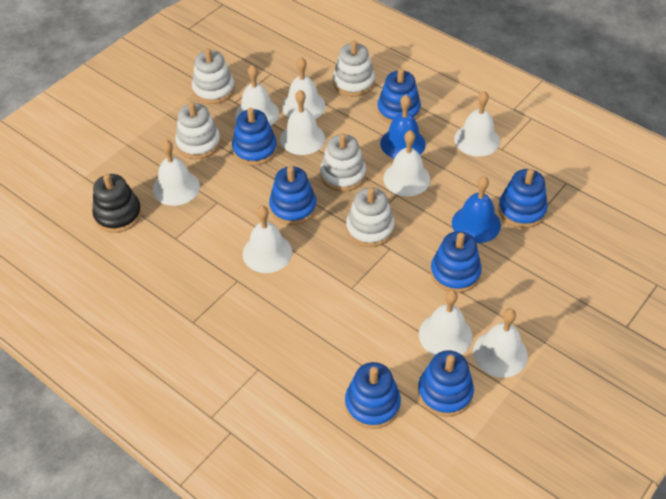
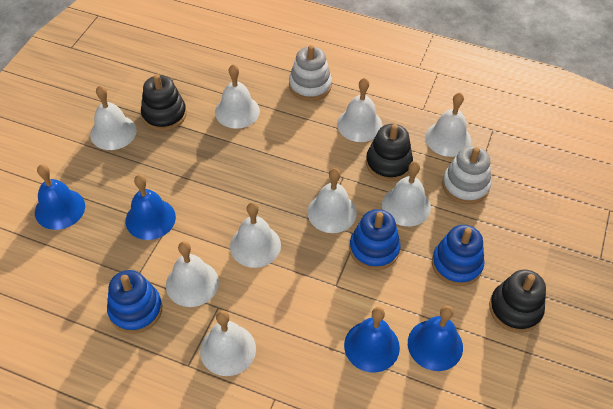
black stacking toy: 1 -> 3
blue bell: 2 -> 4
blue stacking toy: 7 -> 3
white stacking toy: 5 -> 2

